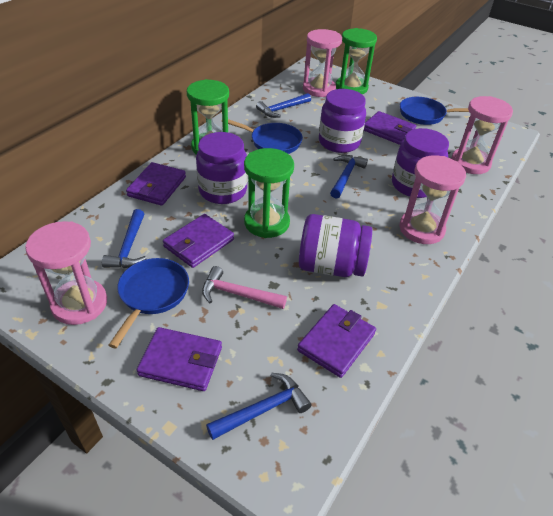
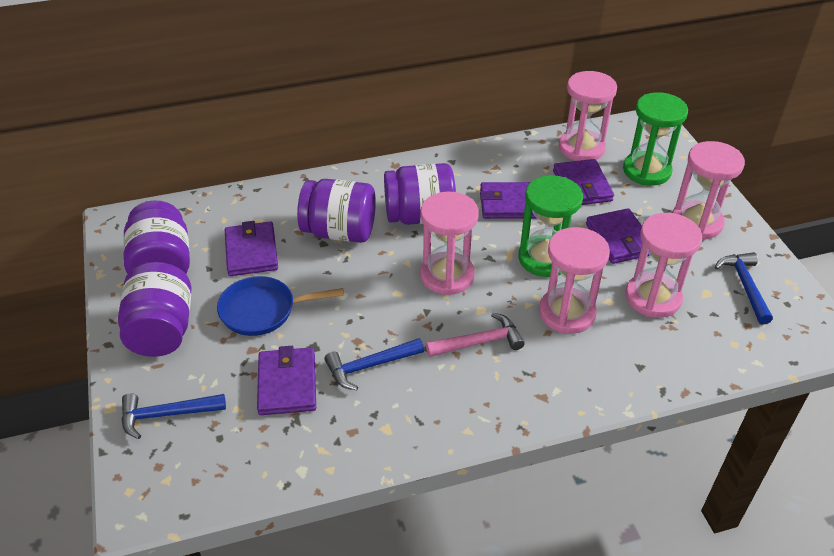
blue hammer: 4 -> 3
blue pan: 3 -> 1
green hourglass: 3 -> 2
pink hourglass: 4 -> 5

